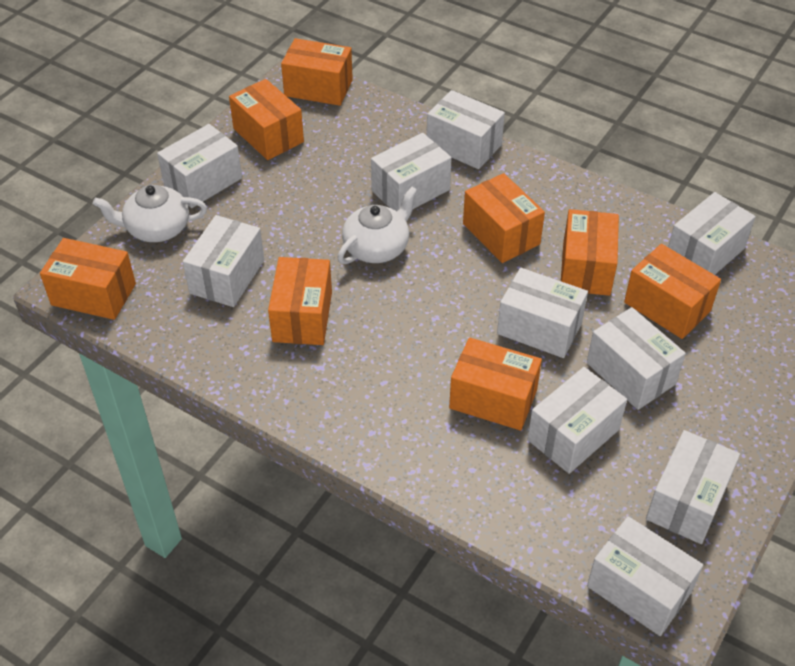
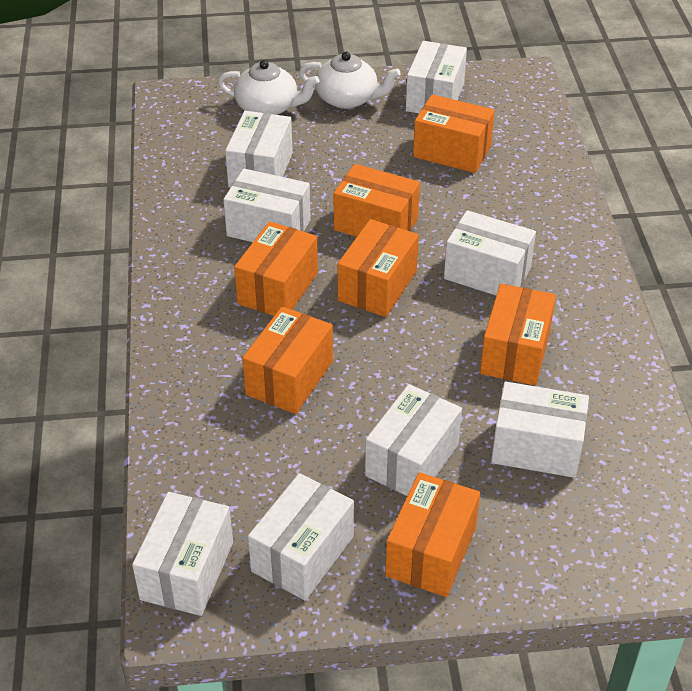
orange box: 8 -> 7
white box: 10 -> 8

